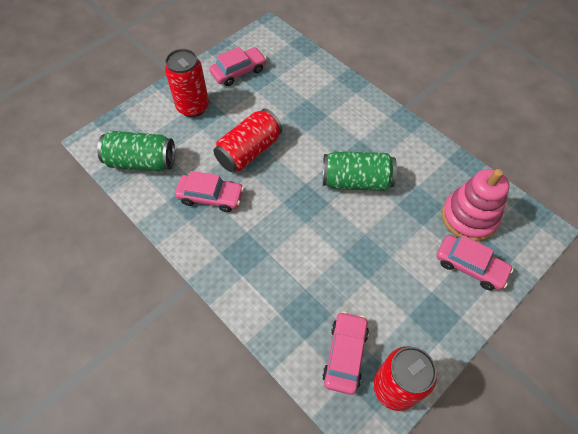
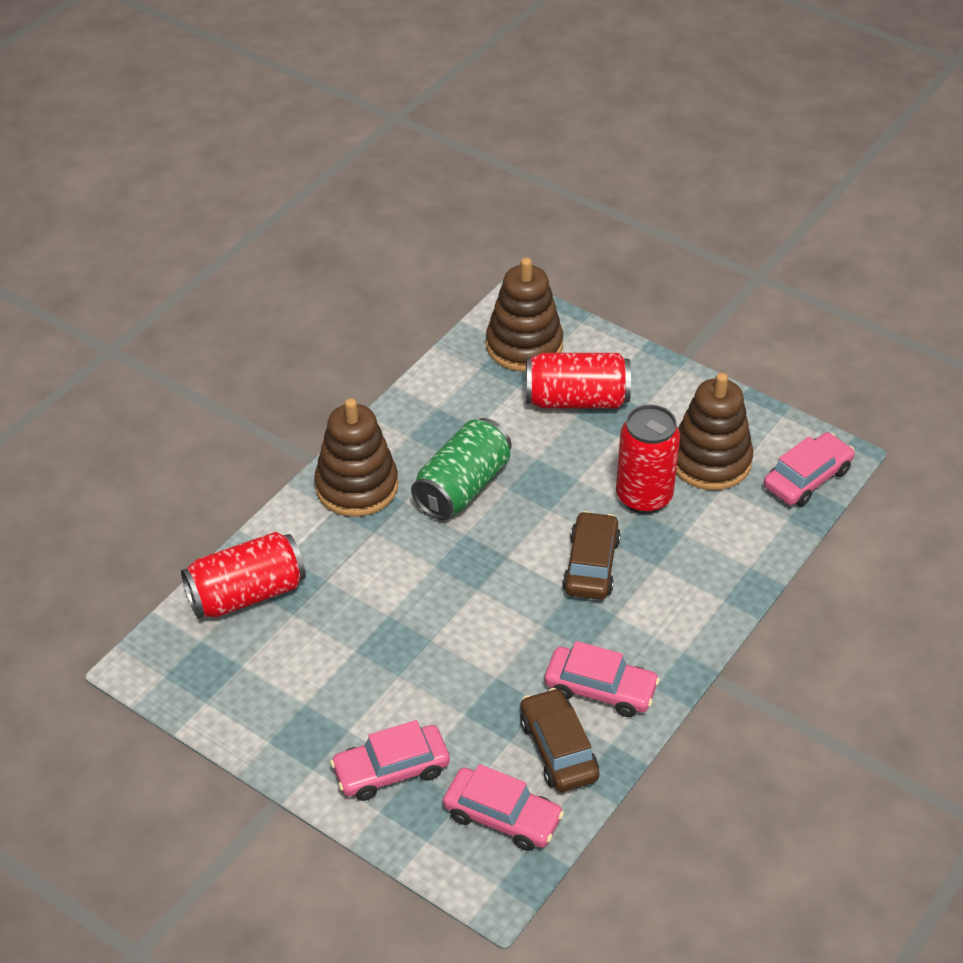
brown car: 0 -> 2
brown stacking toy: 0 -> 3
green can: 2 -> 1
pink stacking toy: 1 -> 0

